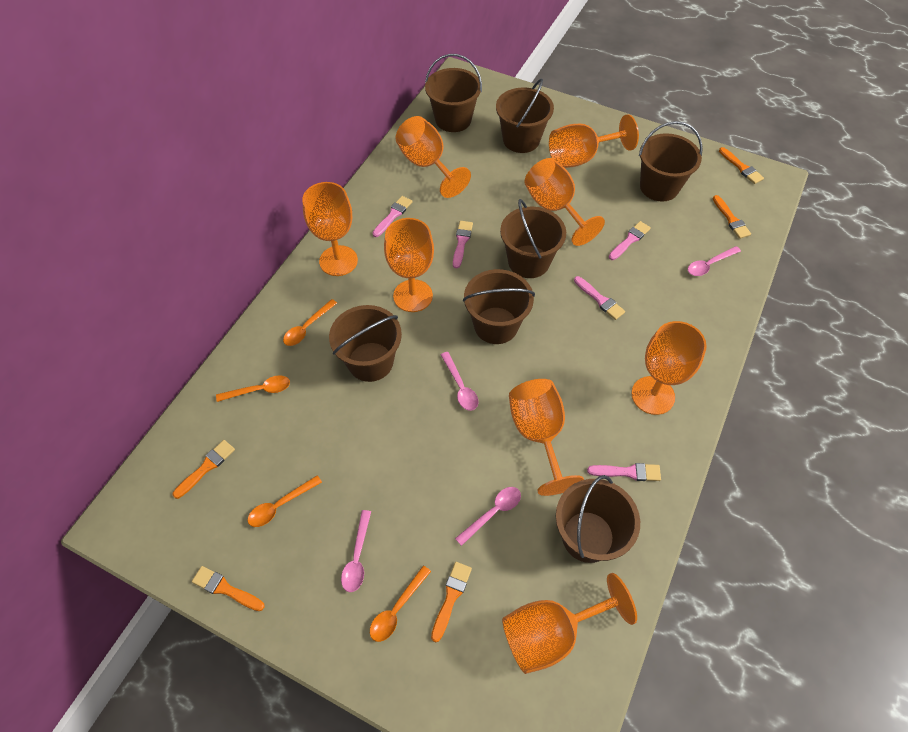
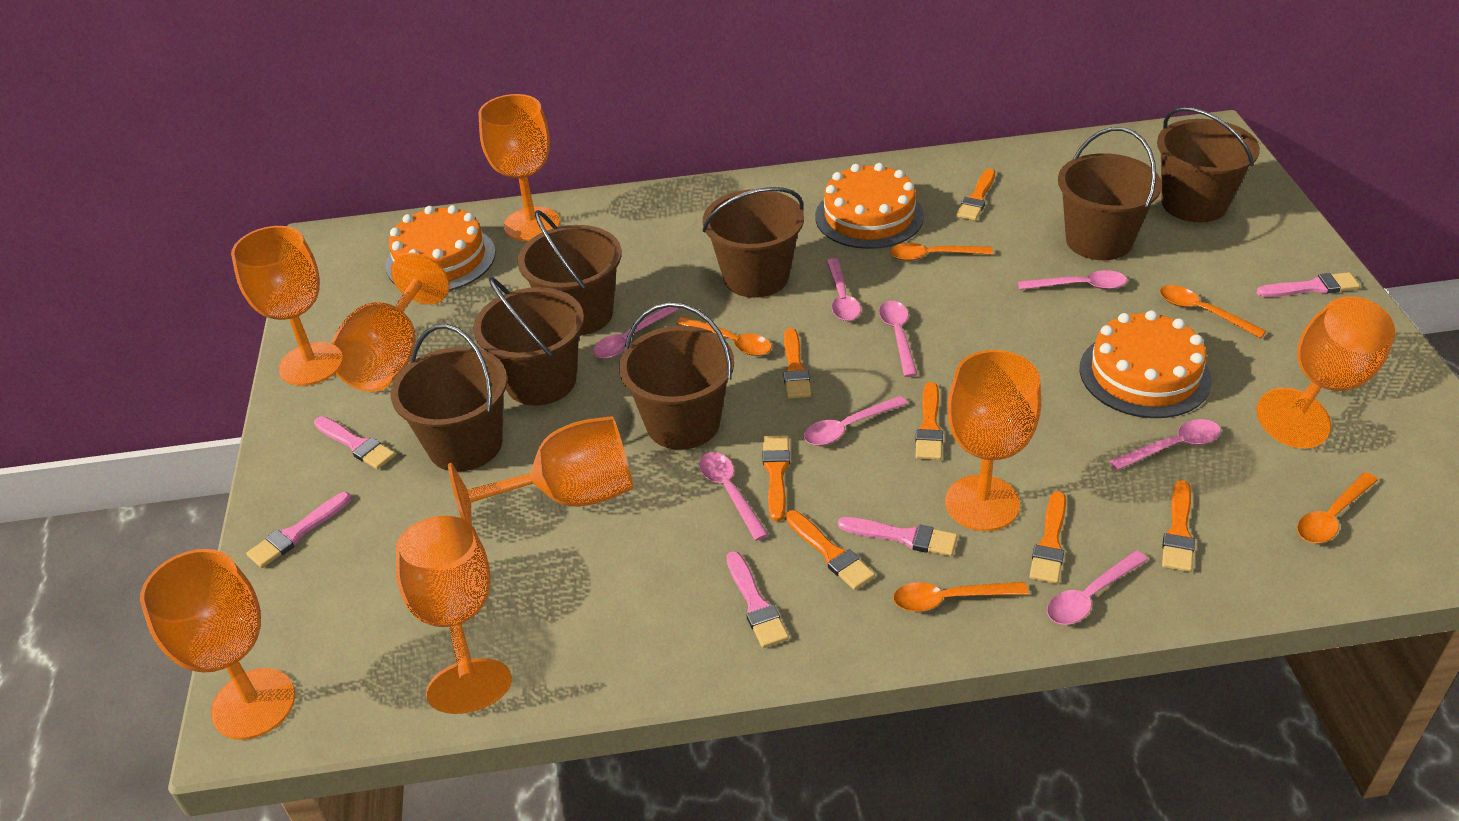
orange brush: 5 -> 7
orange cake: 0 -> 3
orange spoon: 4 -> 5
pink spoon: 4 -> 8

